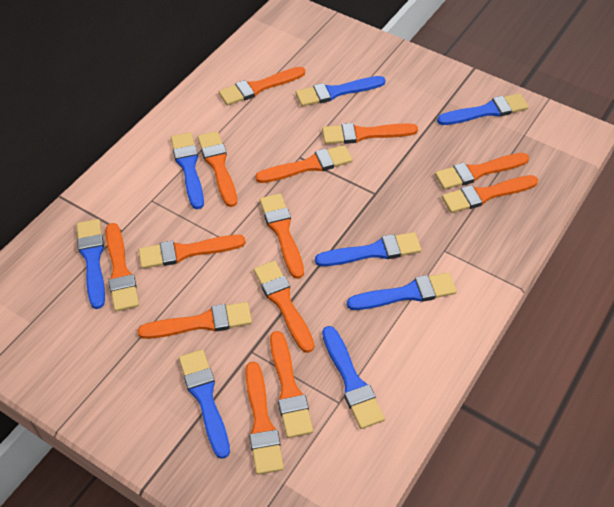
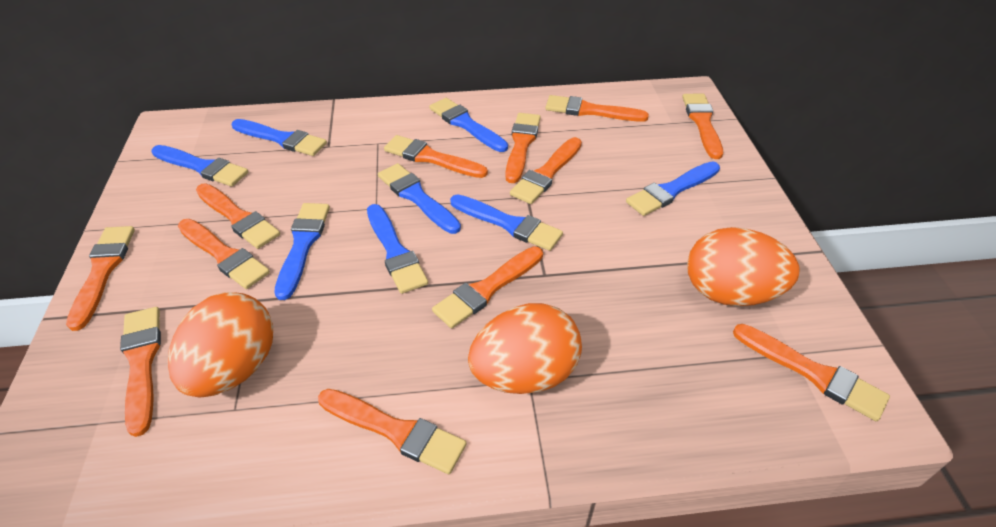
orange brush: 13 -> 12
orange egg: 0 -> 3

